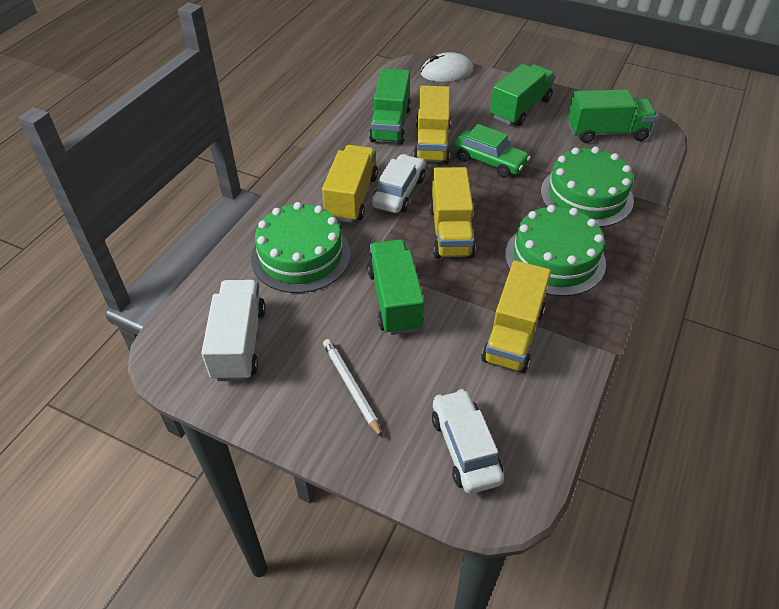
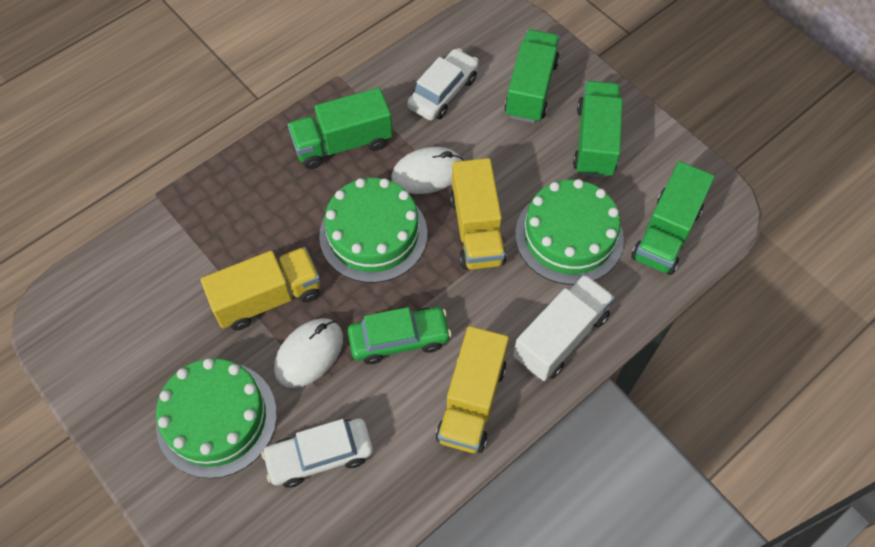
white mouse: 1 -> 2
white pencil: 1 -> 0
yellow truck: 4 -> 3

